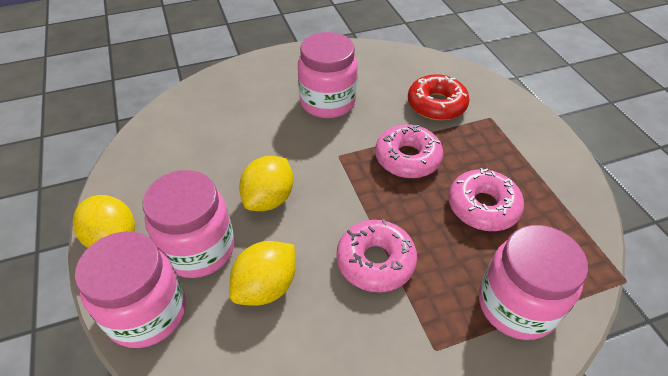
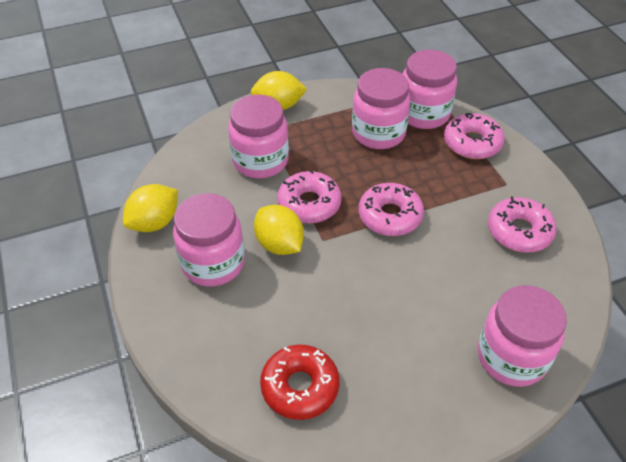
pink donut: 3 -> 4
pink jar: 4 -> 5

